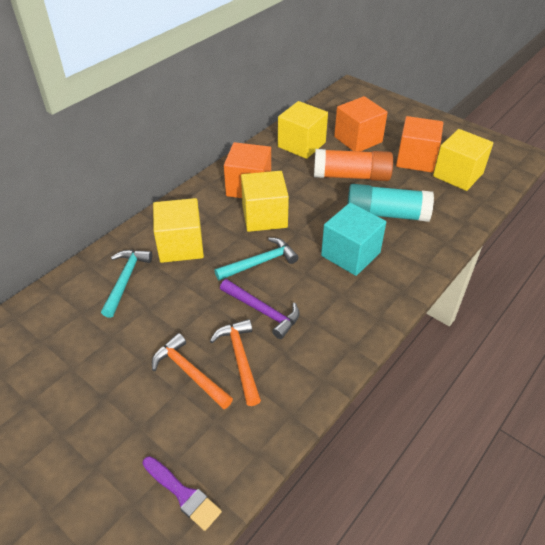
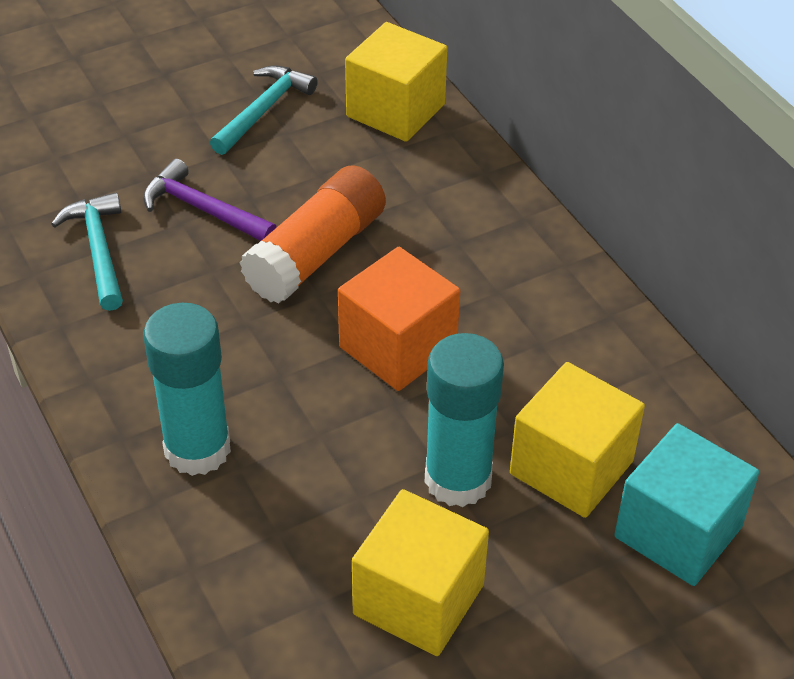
orange cube: 3 -> 1
orange hammer: 2 -> 0
purple brush: 1 -> 0
turquoise glue stick: 1 -> 2
yellow cube: 4 -> 3

